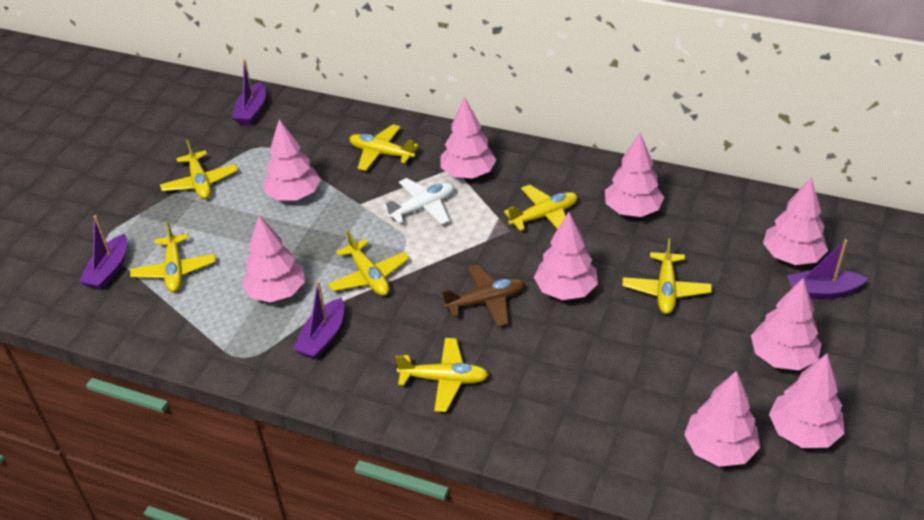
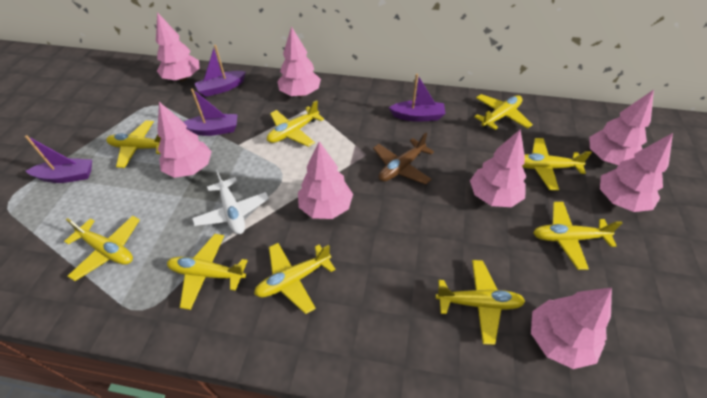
pink tree: 9 -> 8
yellow plane: 7 -> 9

